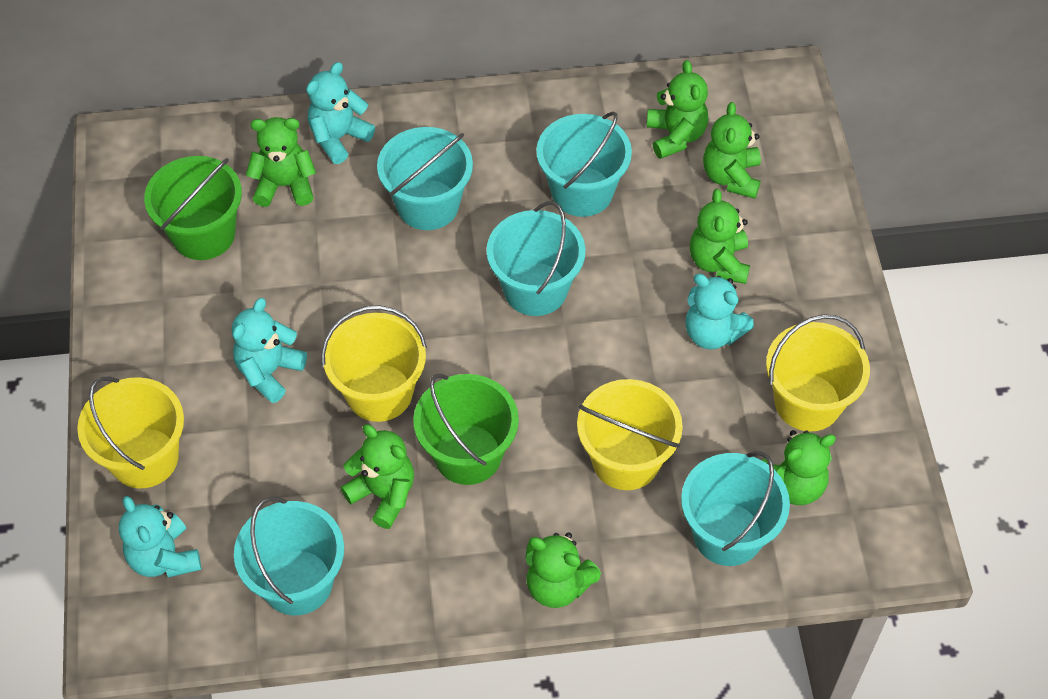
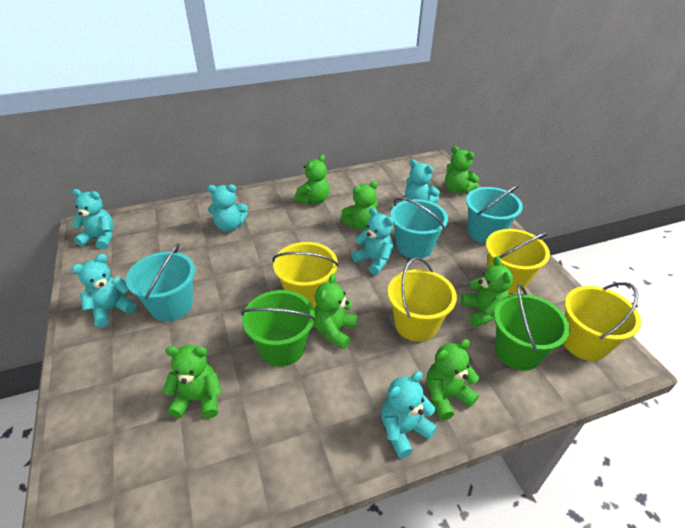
turquoise bucket: 5 -> 3
turquoise teddy bear: 4 -> 6

